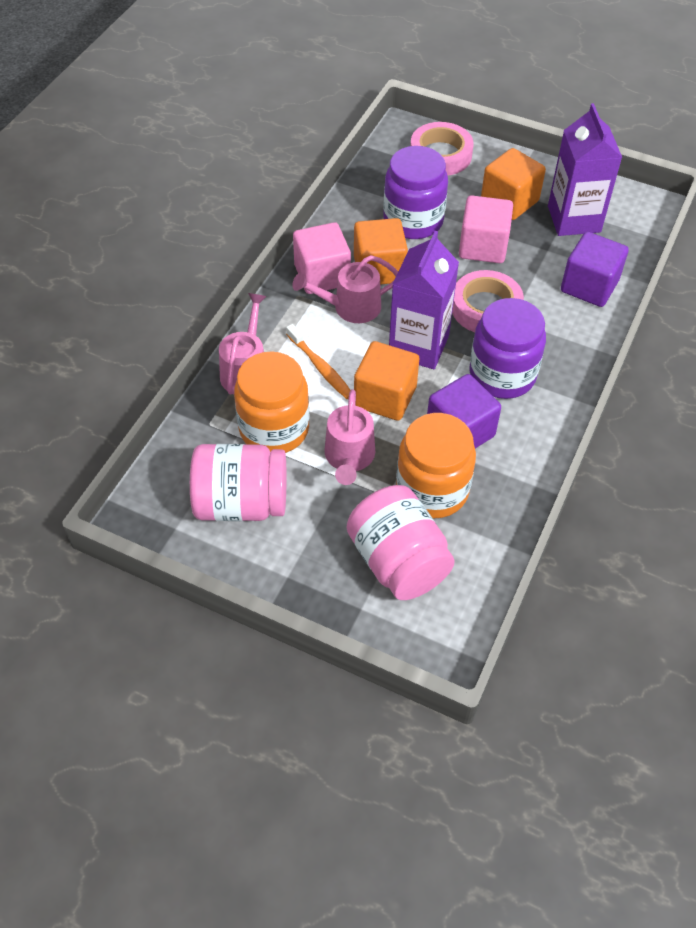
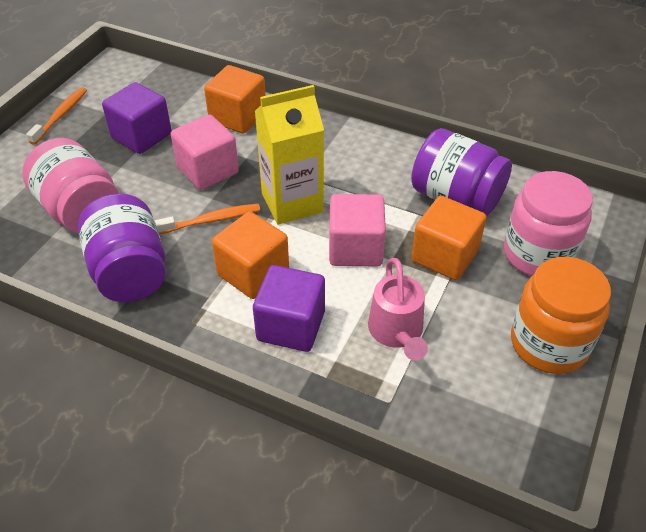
orange jar: 2 -> 1
orange toothbrush: 1 -> 2
pink tape: 2 -> 0
pink watering can: 3 -> 1
purple carton: 2 -> 0
yellow carton: 0 -> 1

